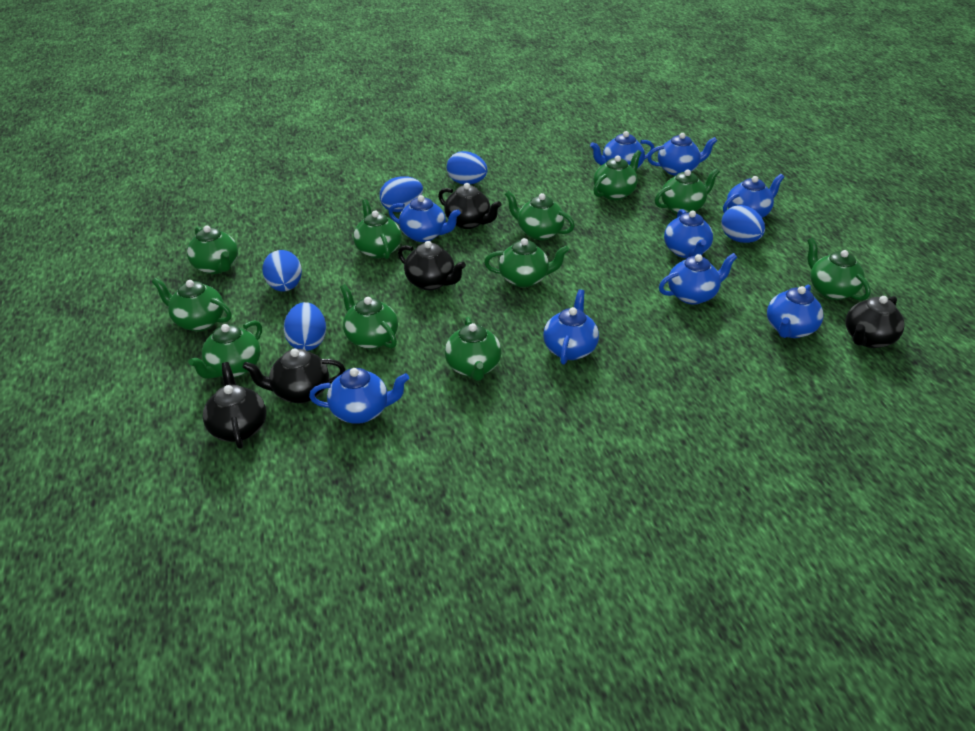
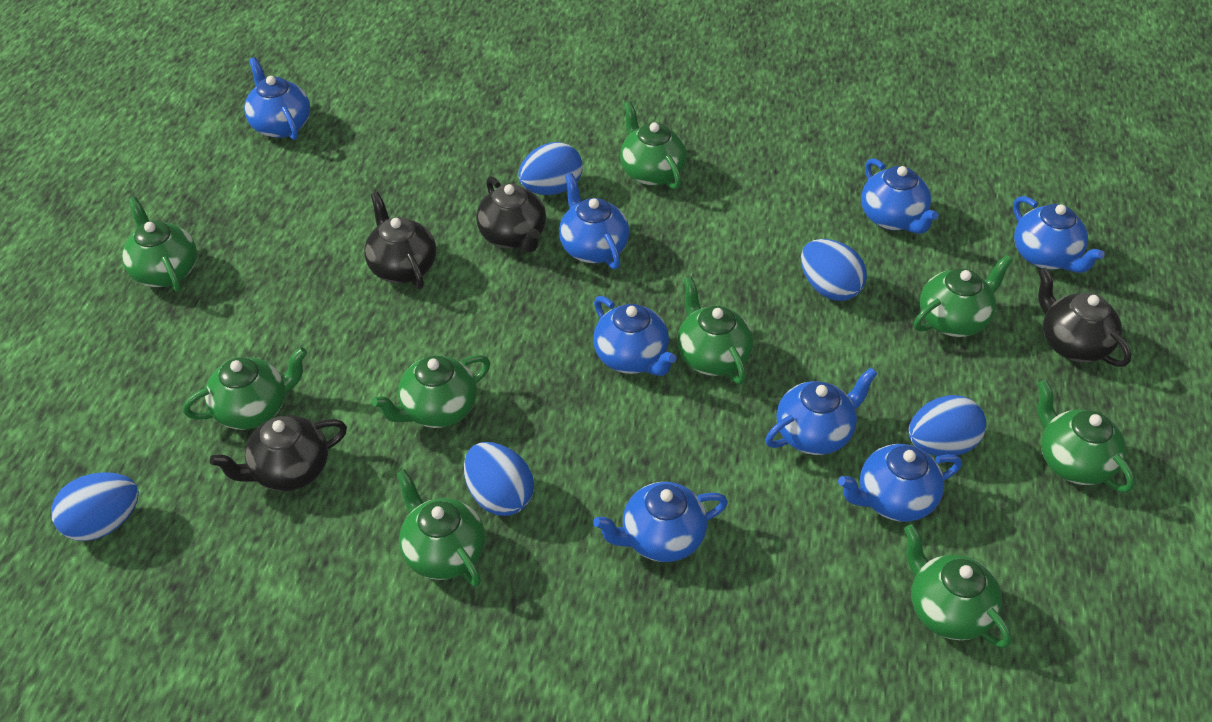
black teapot: 5 -> 4
blue teapot: 9 -> 8
green teapot: 11 -> 9

